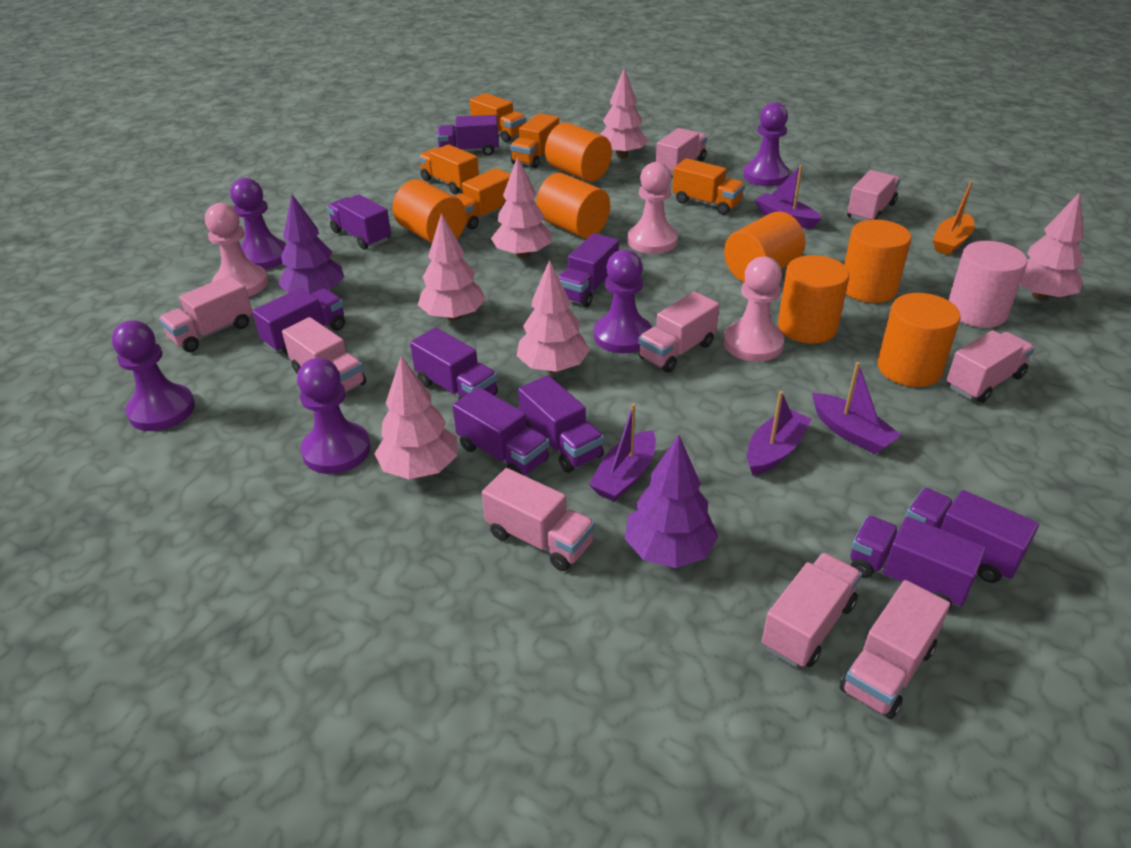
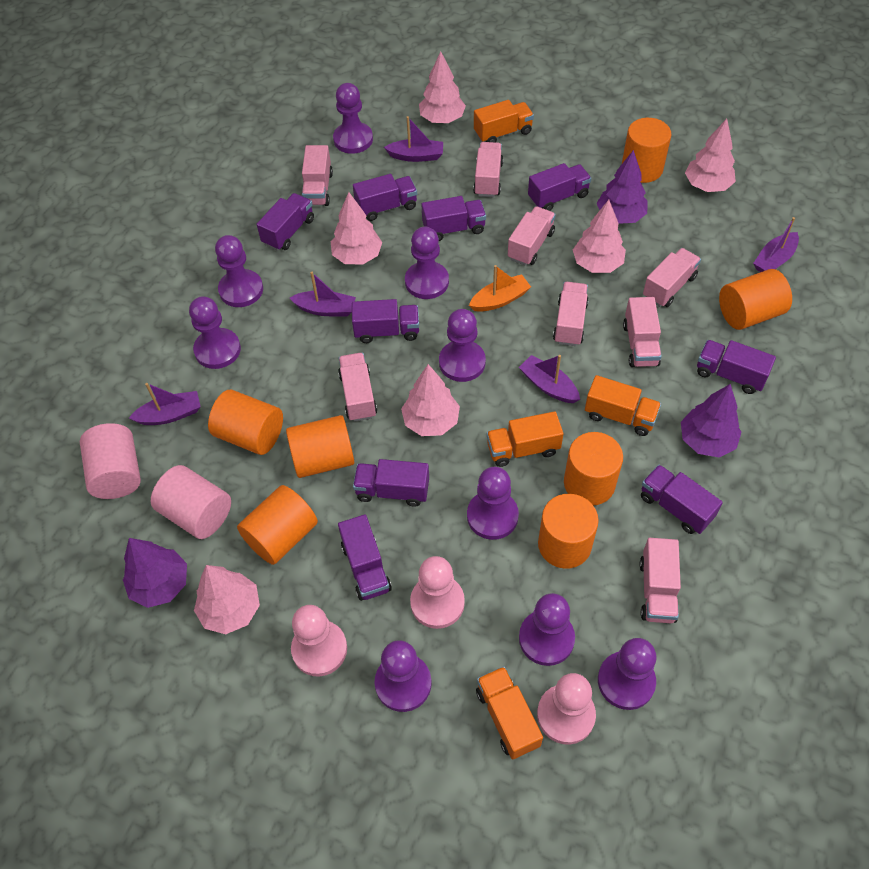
orange truck: 5 -> 4
pink cylinder: 1 -> 2
pink truck: 9 -> 8
purple boat: 4 -> 5
purple pawn: 5 -> 9
purple tree: 2 -> 3

